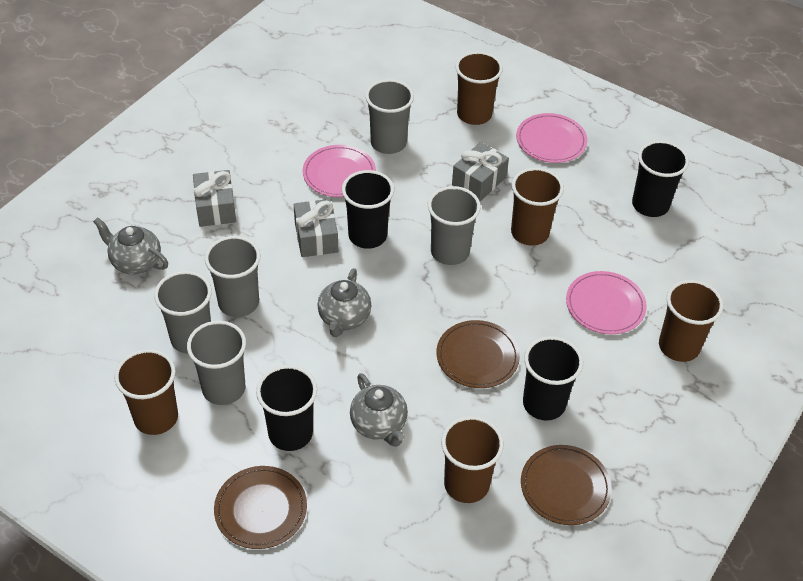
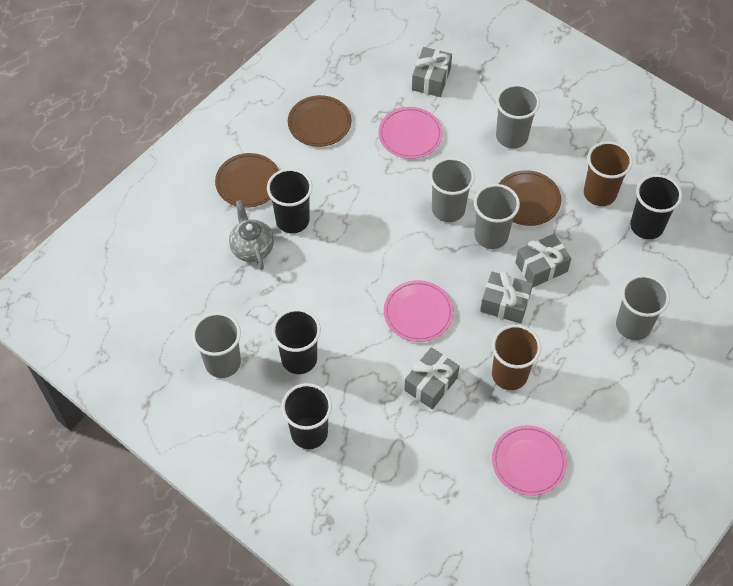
brown cup: 5 -> 2
grey gift: 3 -> 4
grey teapot: 3 -> 1

